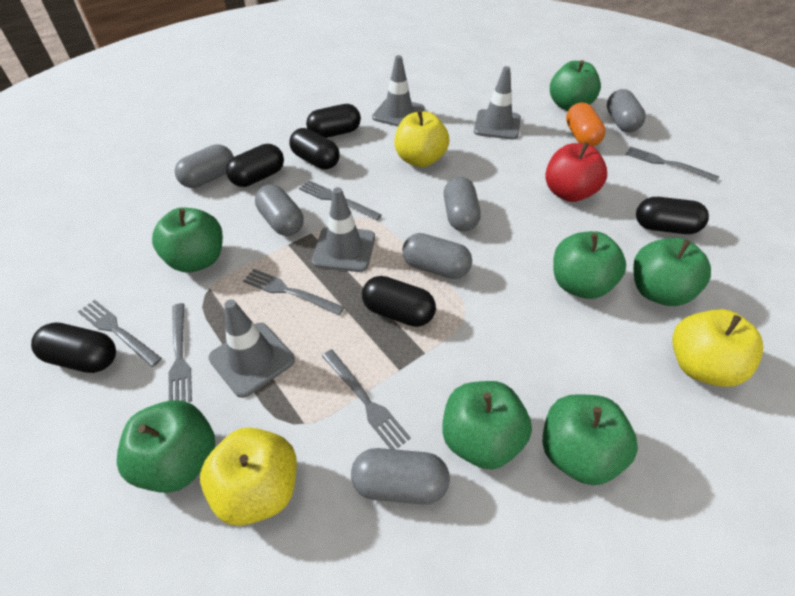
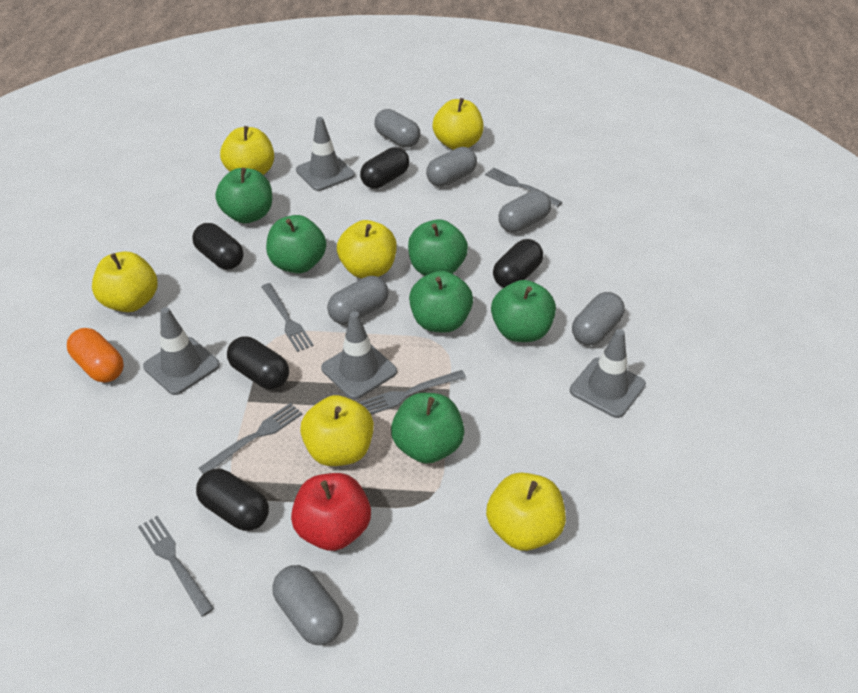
black capsule: 6 -> 5
green apple: 7 -> 6
grey fork: 6 -> 5
yellow apple: 3 -> 6

